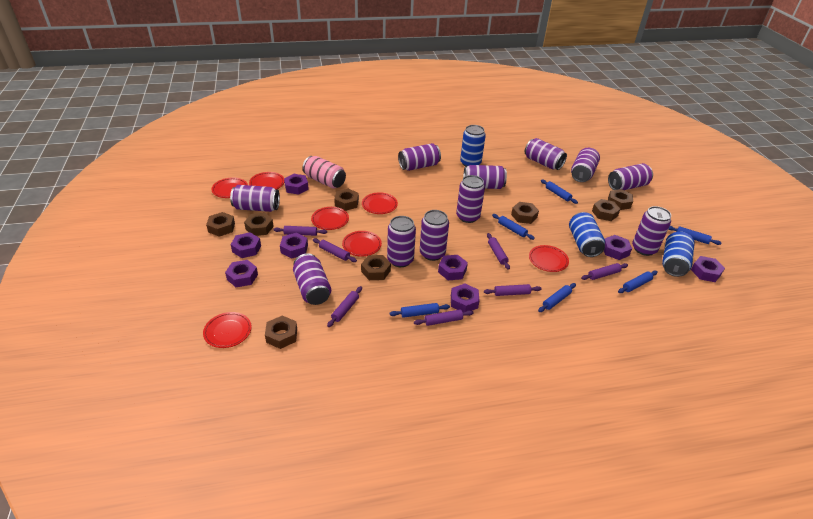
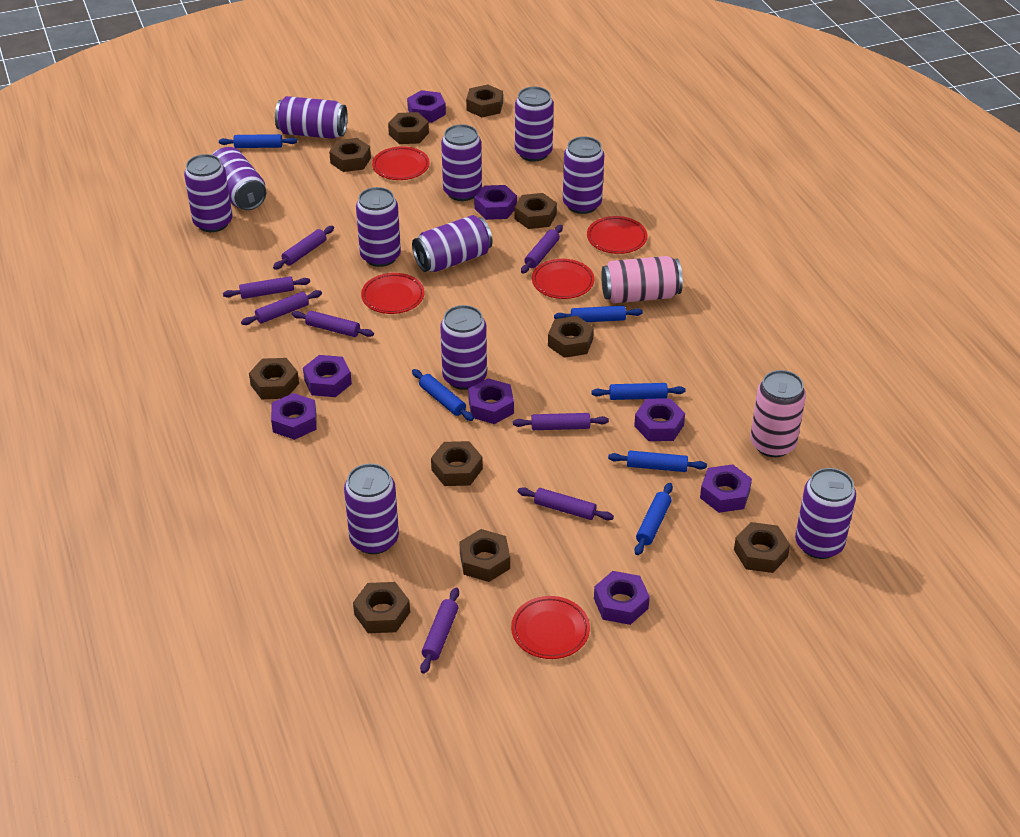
blue can: 3 -> 0
brown nut: 8 -> 10
pink can: 1 -> 2
purple rolling pin: 7 -> 8
red plate: 7 -> 5

